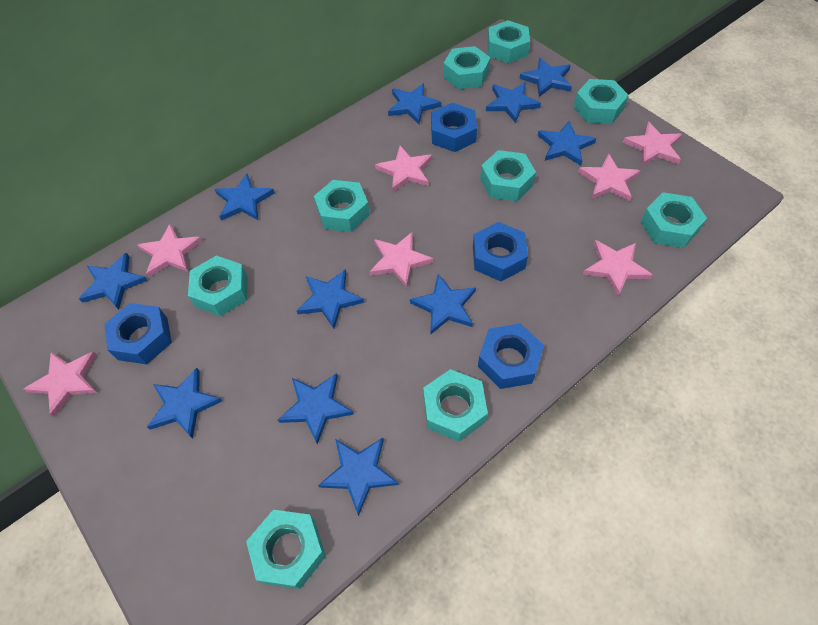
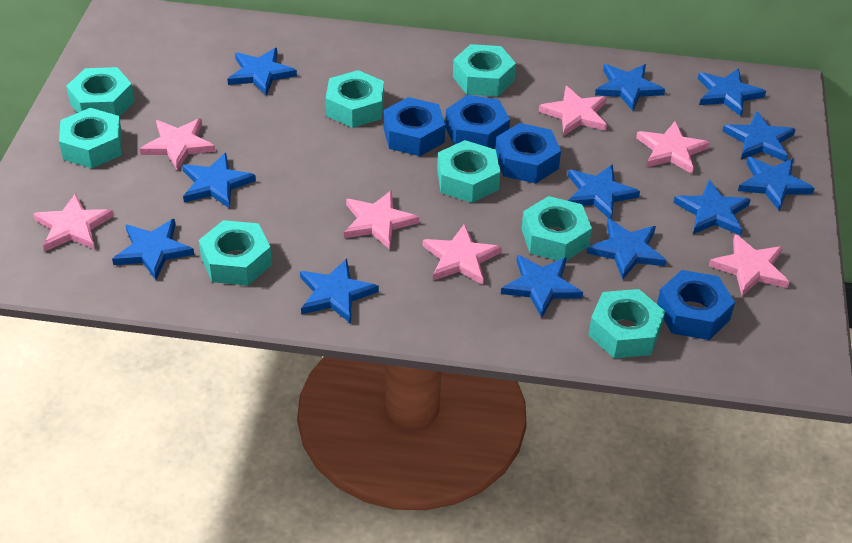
blue star: 11 -> 12
turquoise nut: 9 -> 8

